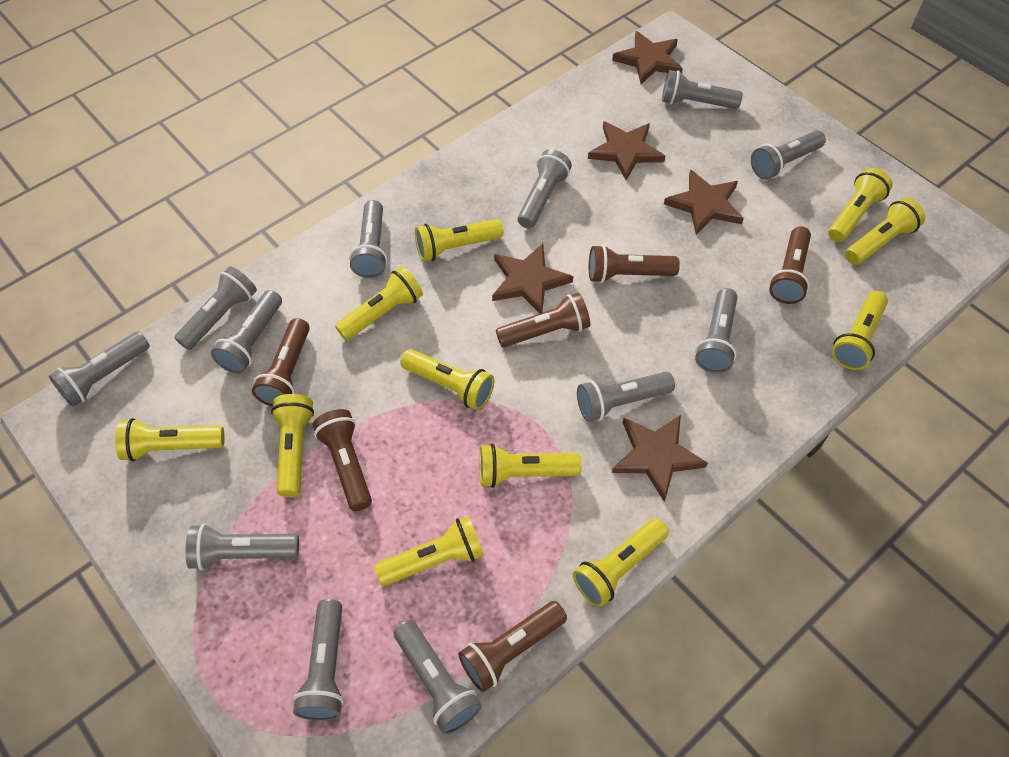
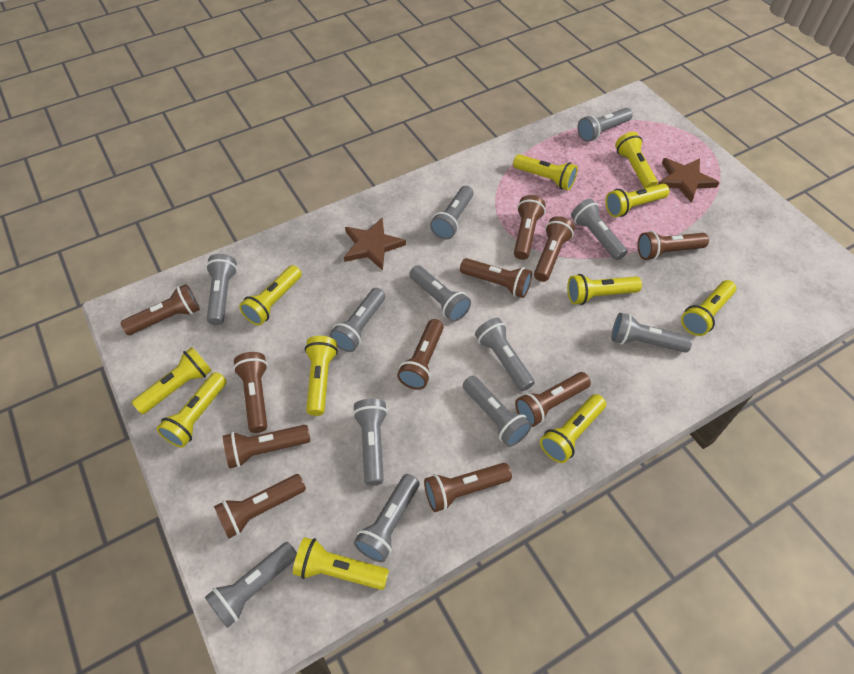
brown flashlight: 6 -> 11
brown star: 5 -> 2

